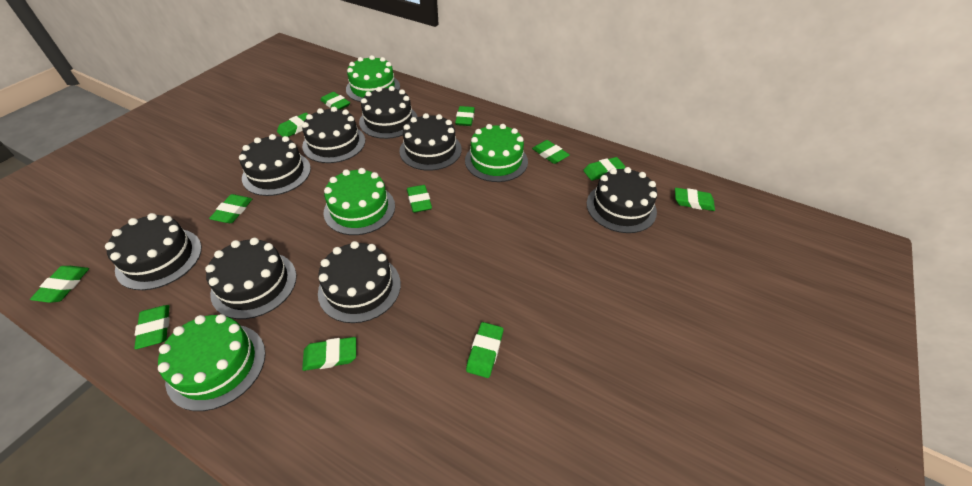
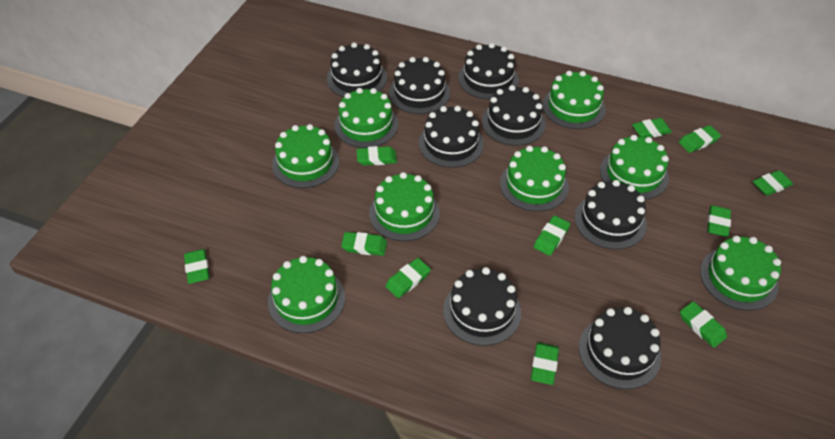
green cake: 4 -> 8
green eraser: 12 -> 11

